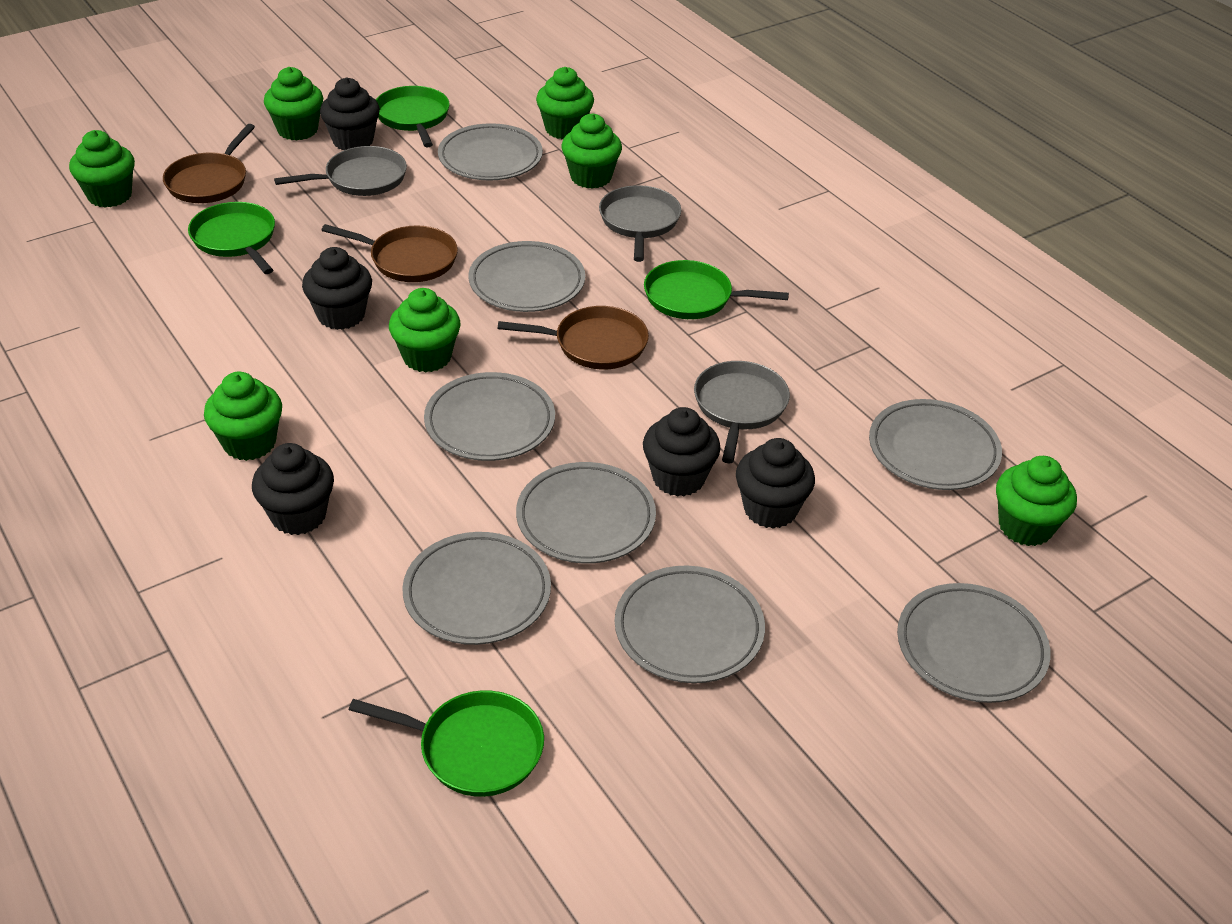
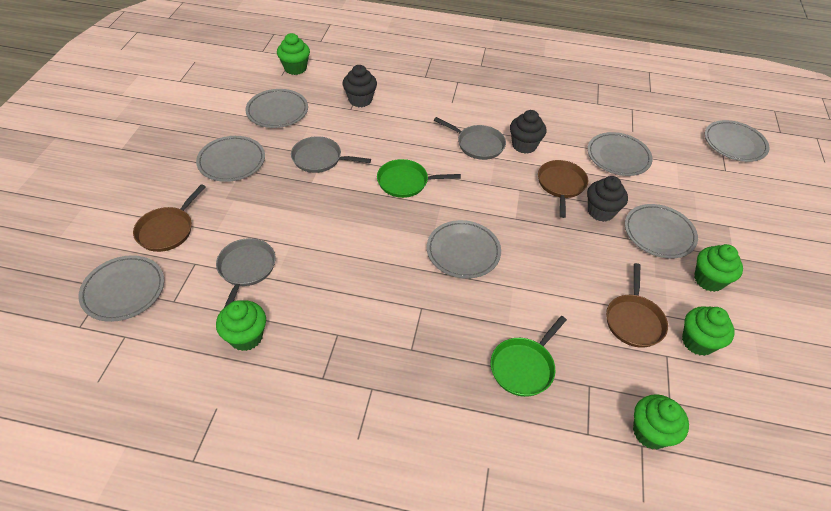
black cupcake: 5 -> 3
green cupcake: 7 -> 5
green pan: 4 -> 2
grey plate: 8 -> 7

